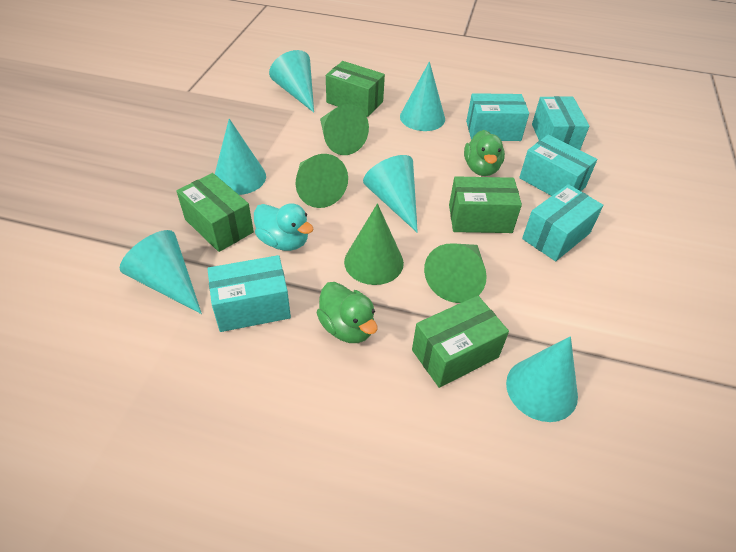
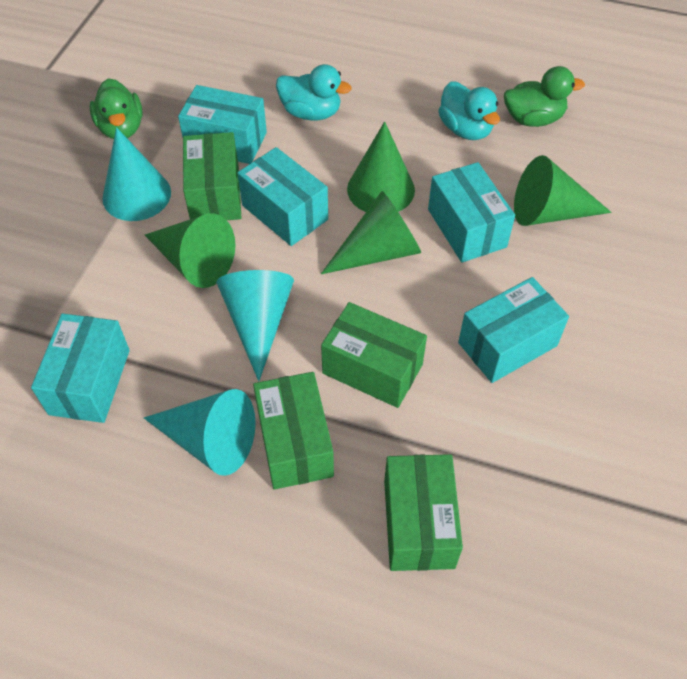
turquoise cone: 6 -> 3
turquoise duck: 1 -> 2

